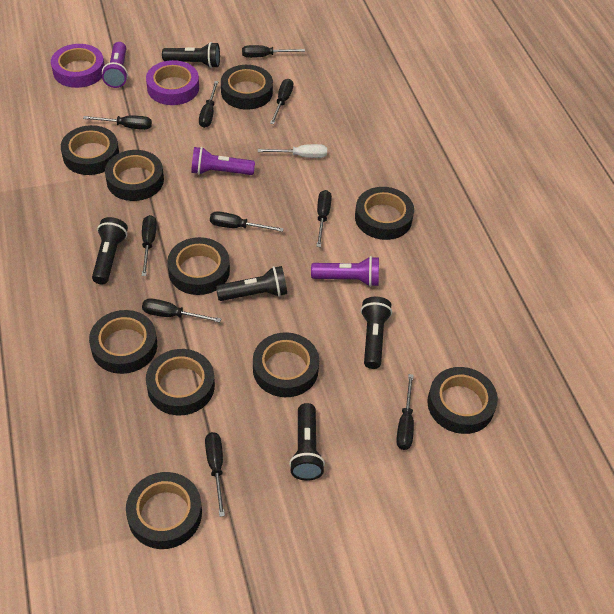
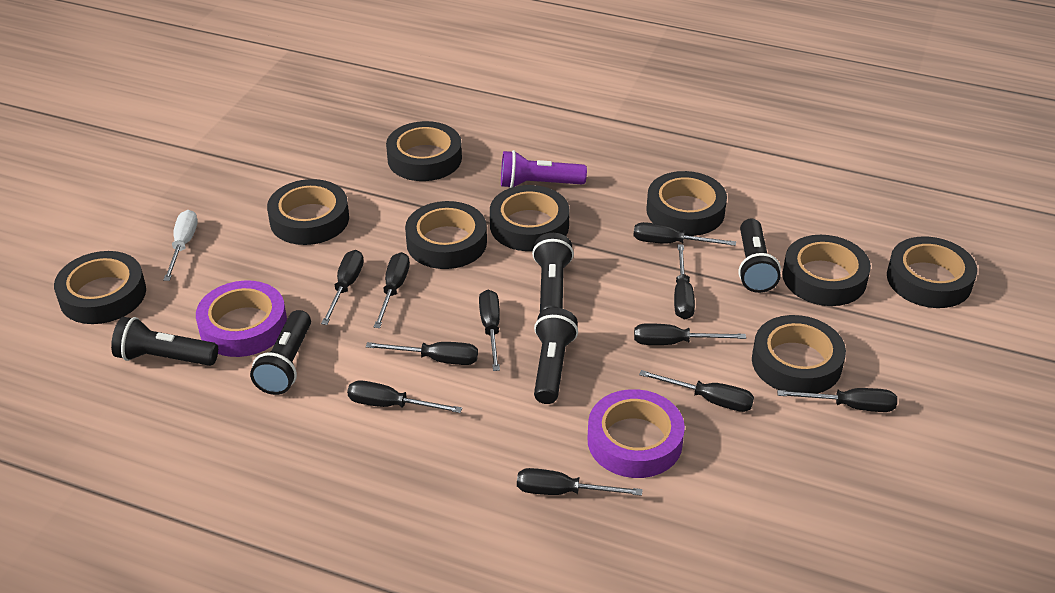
black screwdriver: 10 -> 11
black tape: 10 -> 9
purple flashlight: 3 -> 1

